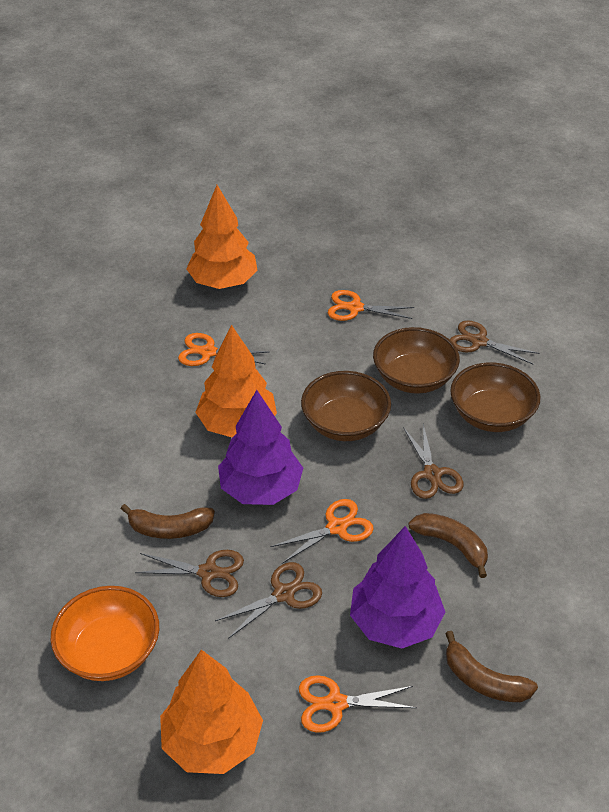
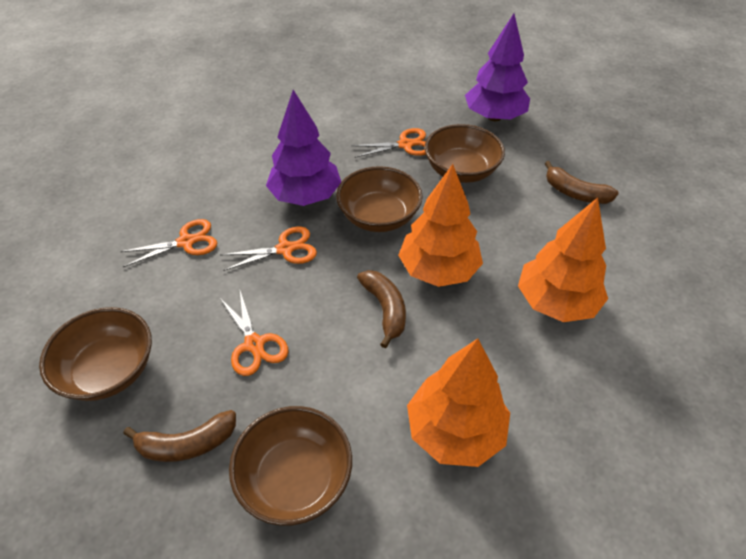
brown bowl: 3 -> 4
brown scissors: 4 -> 0
orange bowl: 1 -> 0

